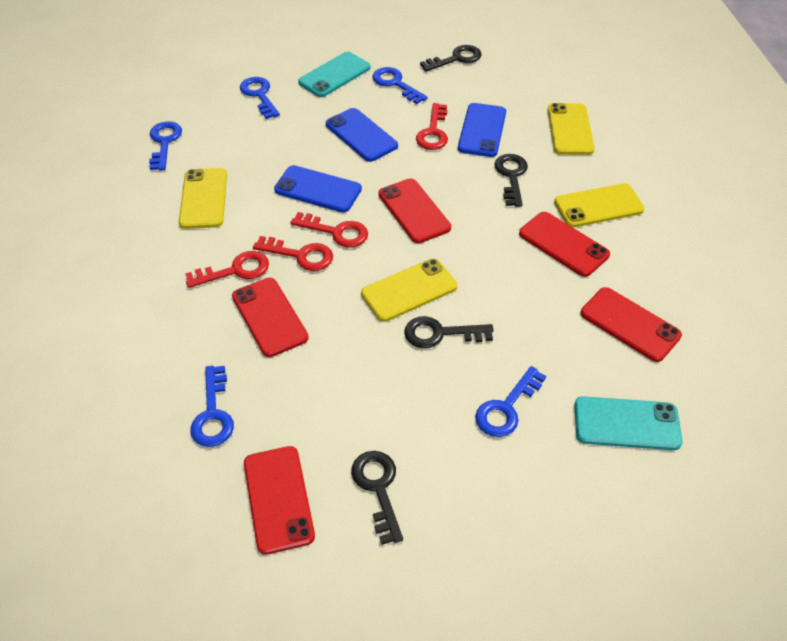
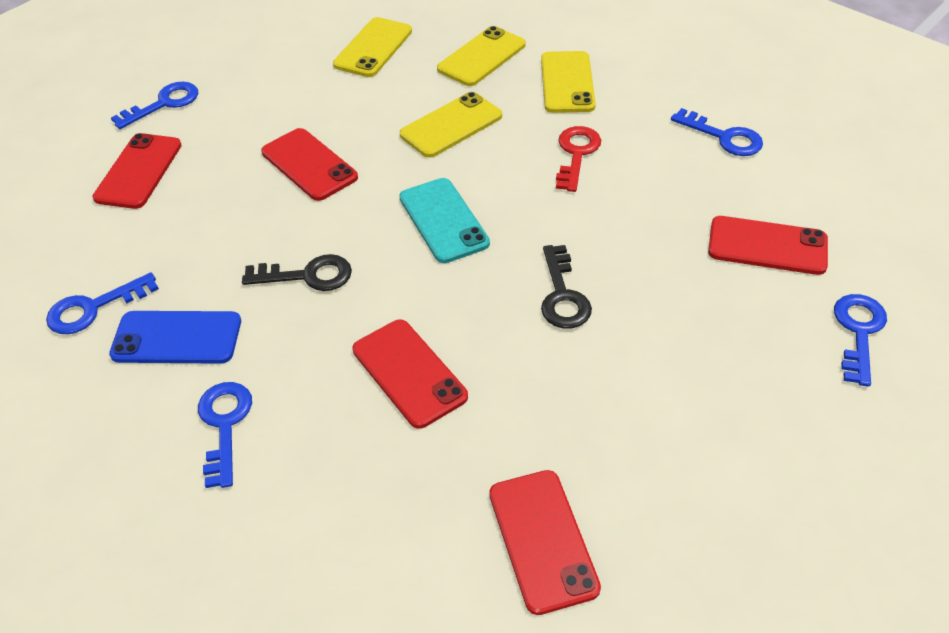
black key: 4 -> 2
blue phone: 3 -> 1
red key: 4 -> 1
turquoise phone: 2 -> 1

